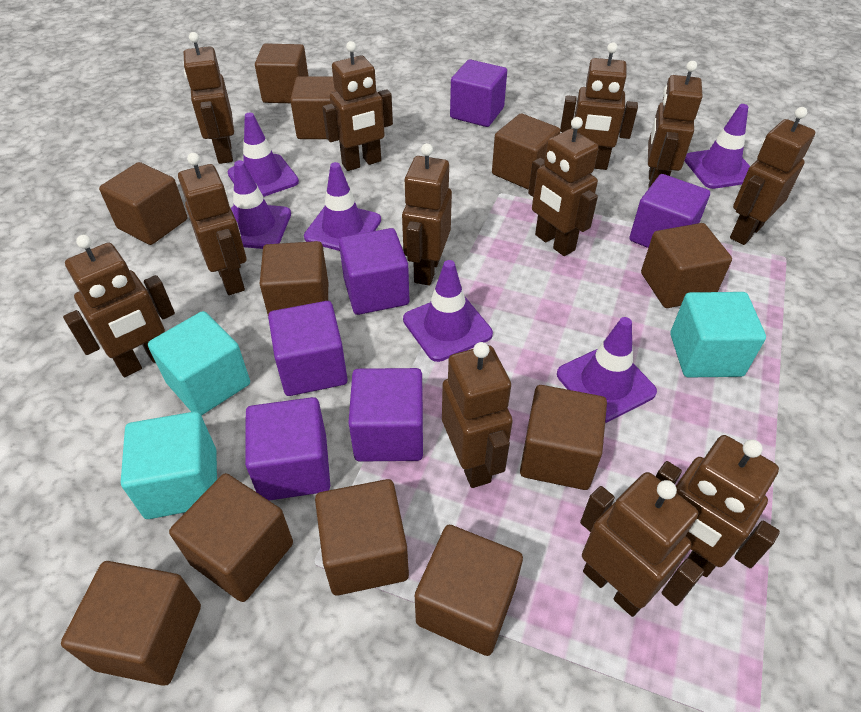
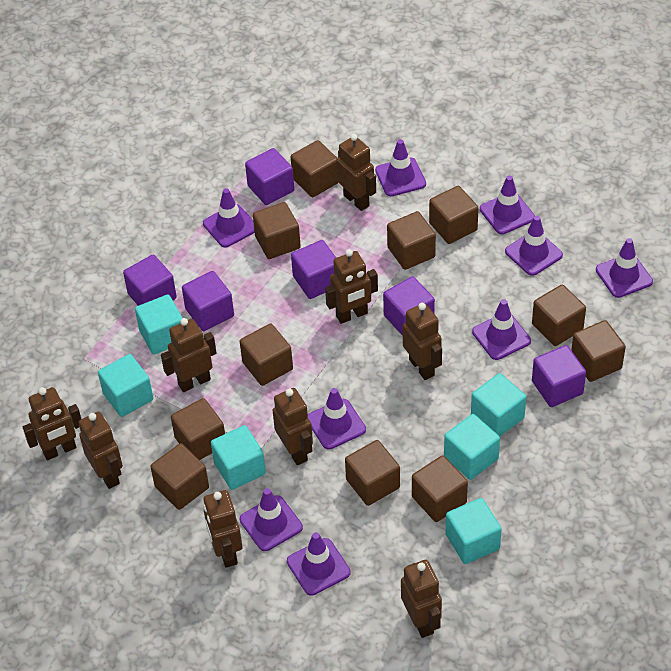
brown robot: 12 -> 9
purple traffic cone: 6 -> 9
turquoise cube: 3 -> 6

